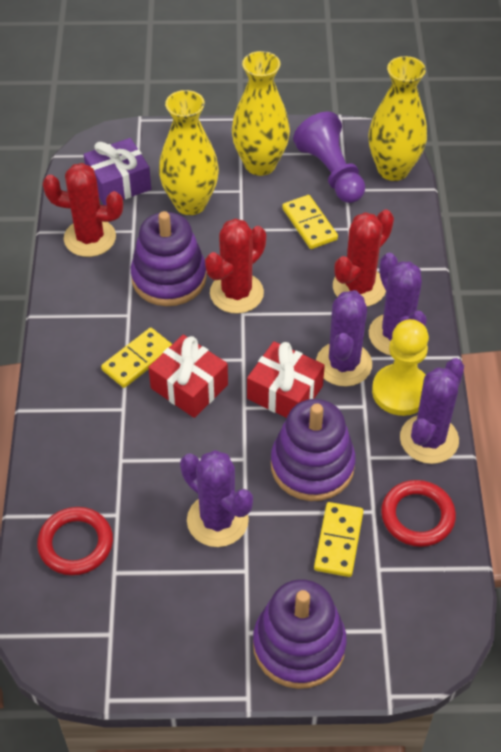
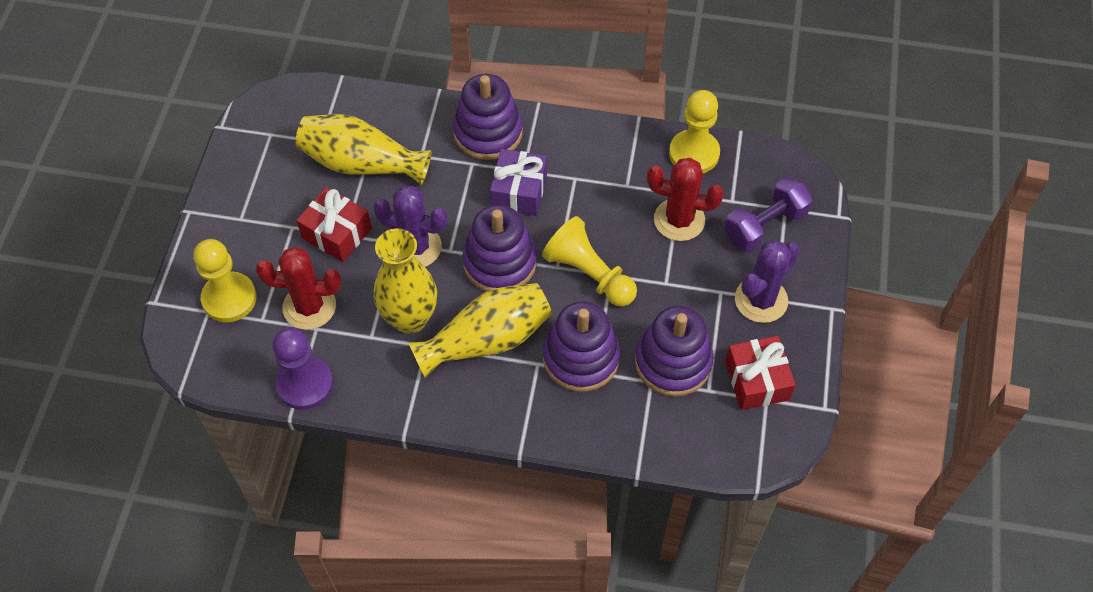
purple cactus: 4 -> 2
purple dumbbell: 0 -> 1
purple stacking toy: 3 -> 4
red cactus: 3 -> 2
red ring: 2 -> 0
yellow domino: 3 -> 0
yellow pawn: 1 -> 3

